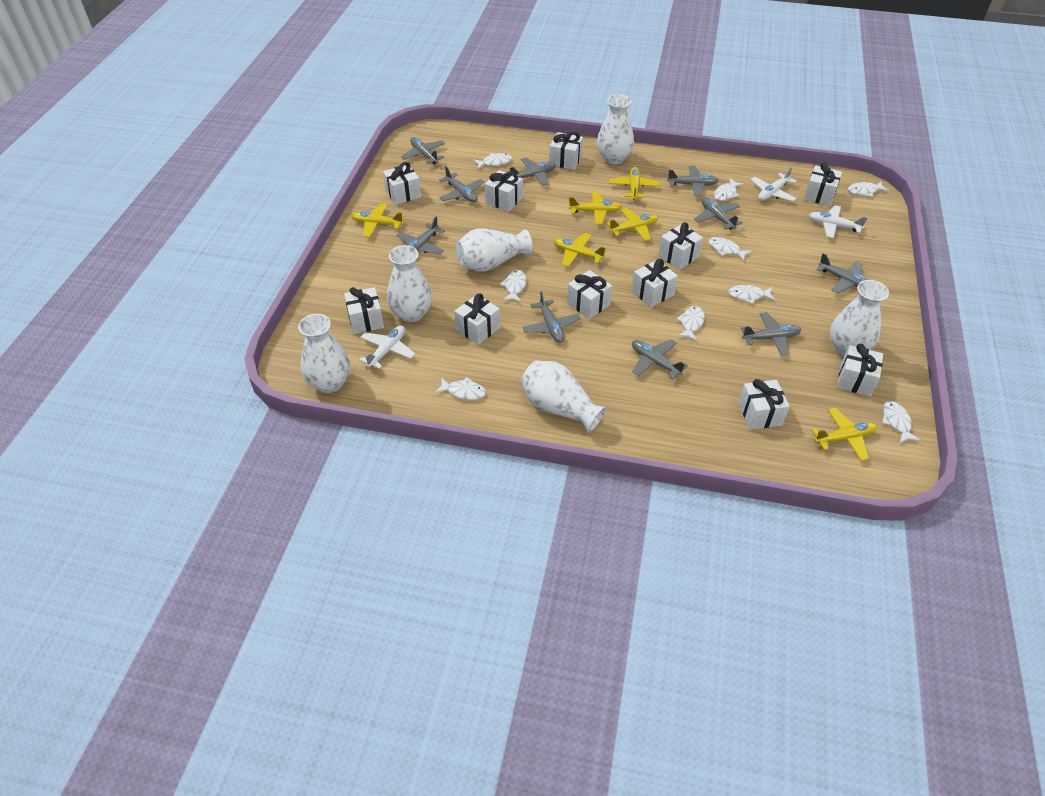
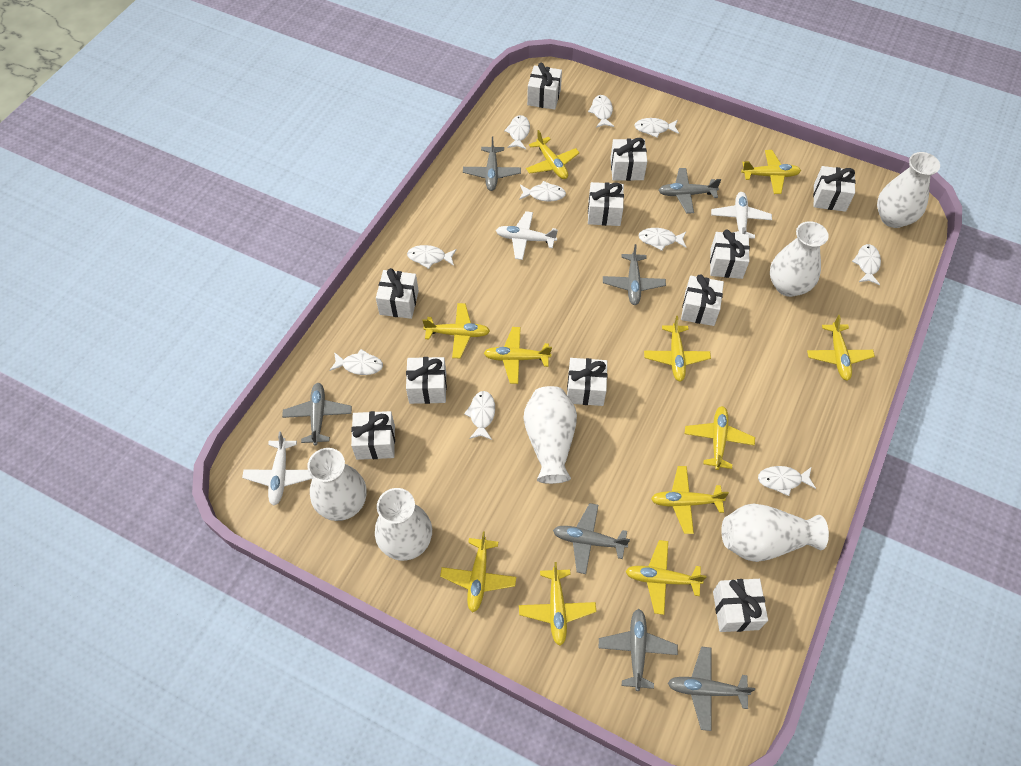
grey plane: 10 -> 7
white fish: 9 -> 10
yellow plane: 6 -> 11

